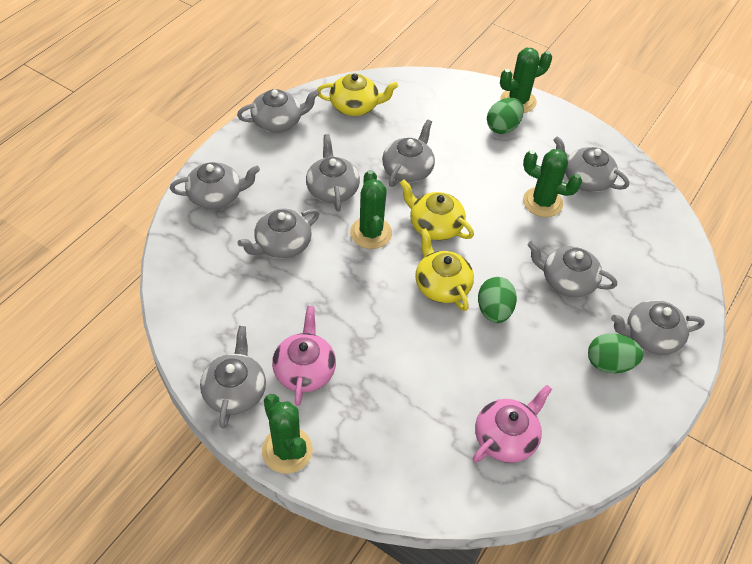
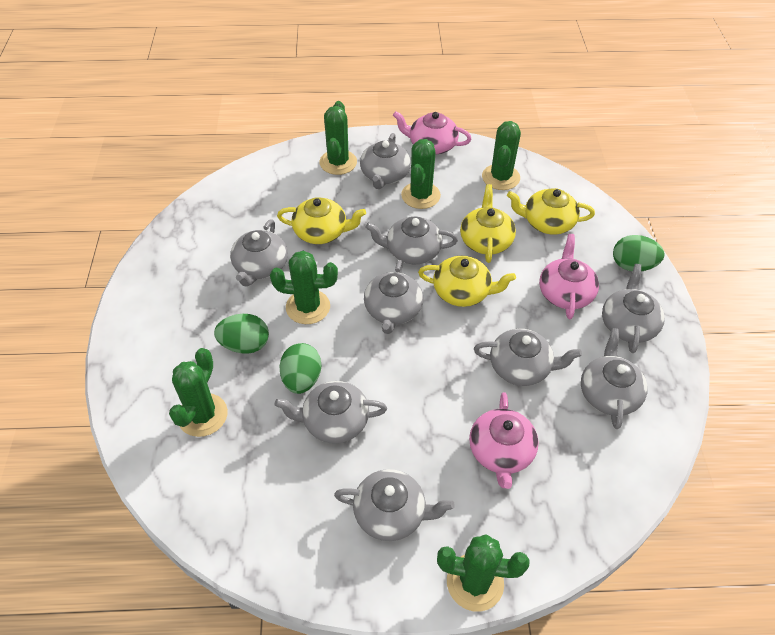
green cactus: 4 -> 6
pink teapot: 2 -> 3
yellow teapot: 3 -> 4

